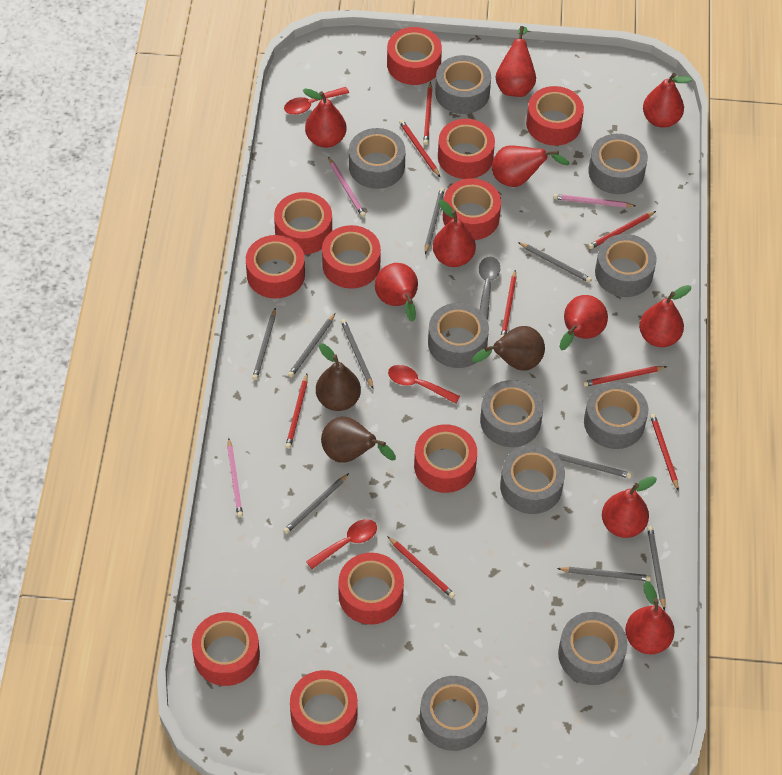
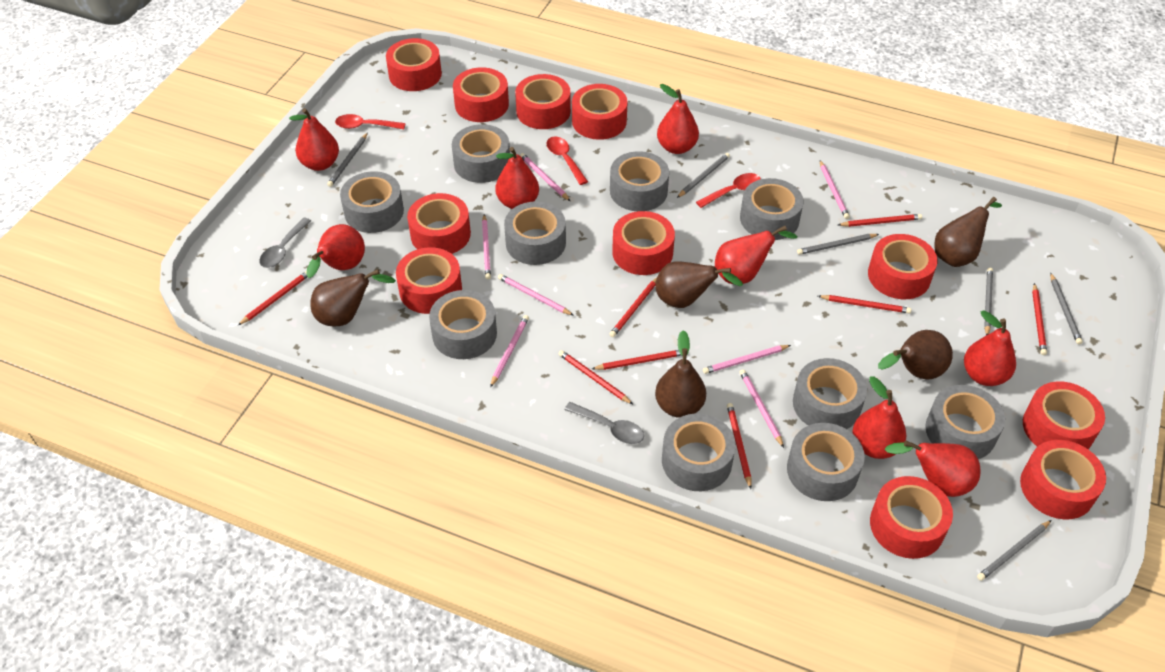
brown pear: 3 -> 5
grey pencil: 9 -> 6
grey spoon: 1 -> 2
pink pencil: 3 -> 7
red pear: 10 -> 8

